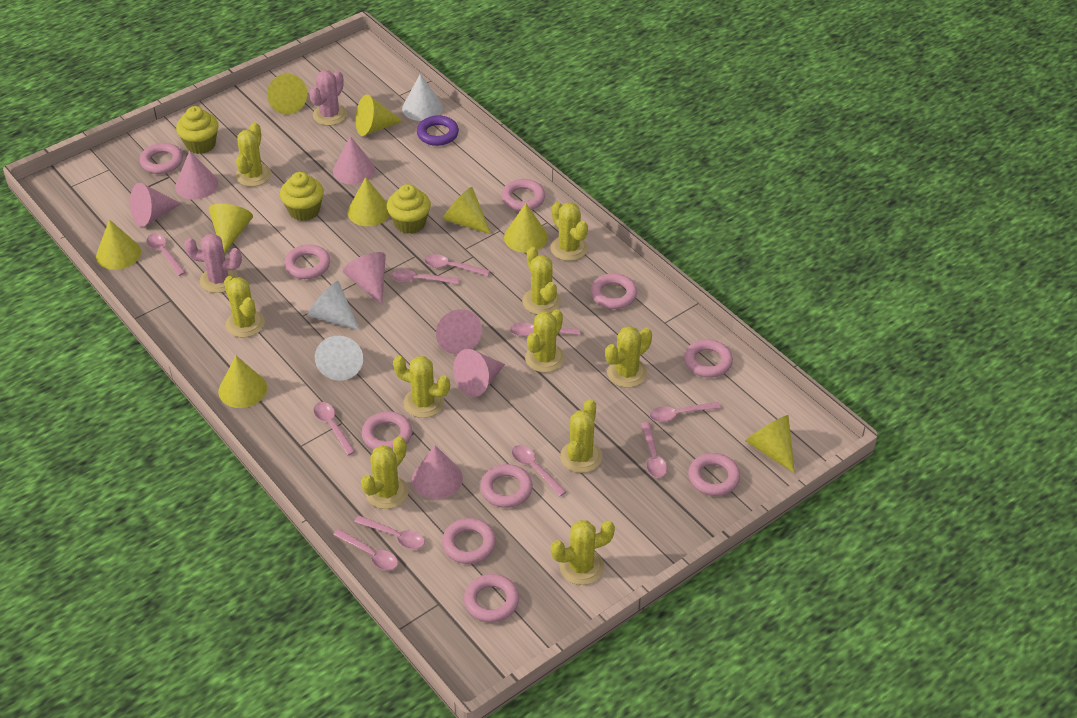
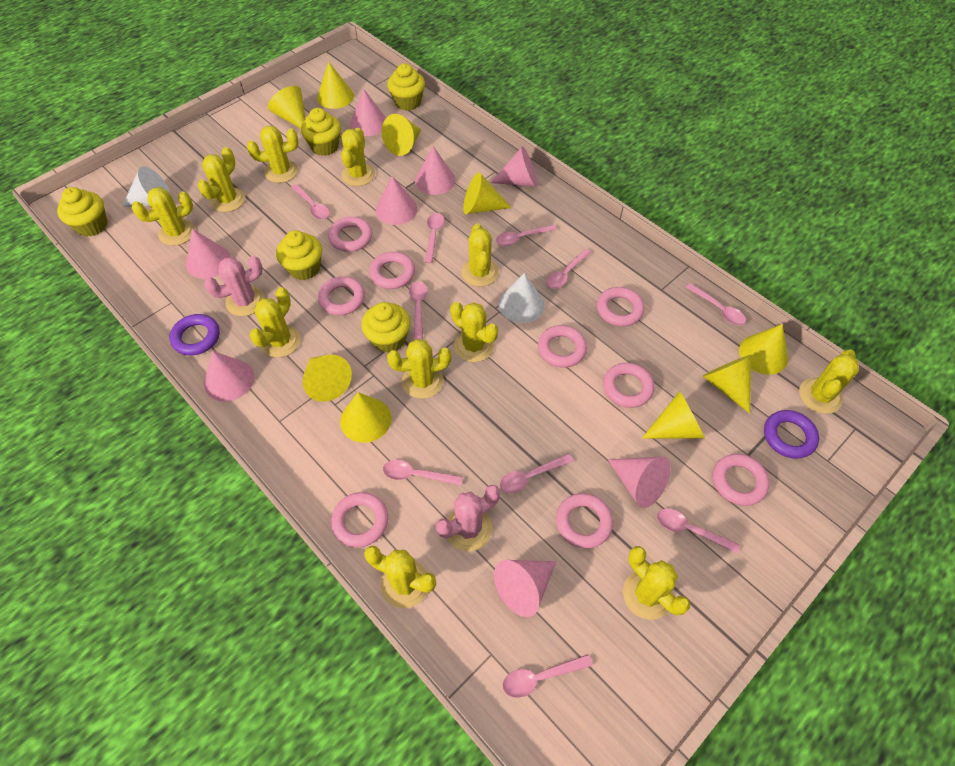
pink cone: 7 -> 8
pink ring: 10 -> 9
purple ring: 1 -> 2
white cone: 3 -> 2
yellow cactus: 10 -> 11
yellow cupcake: 3 -> 5

